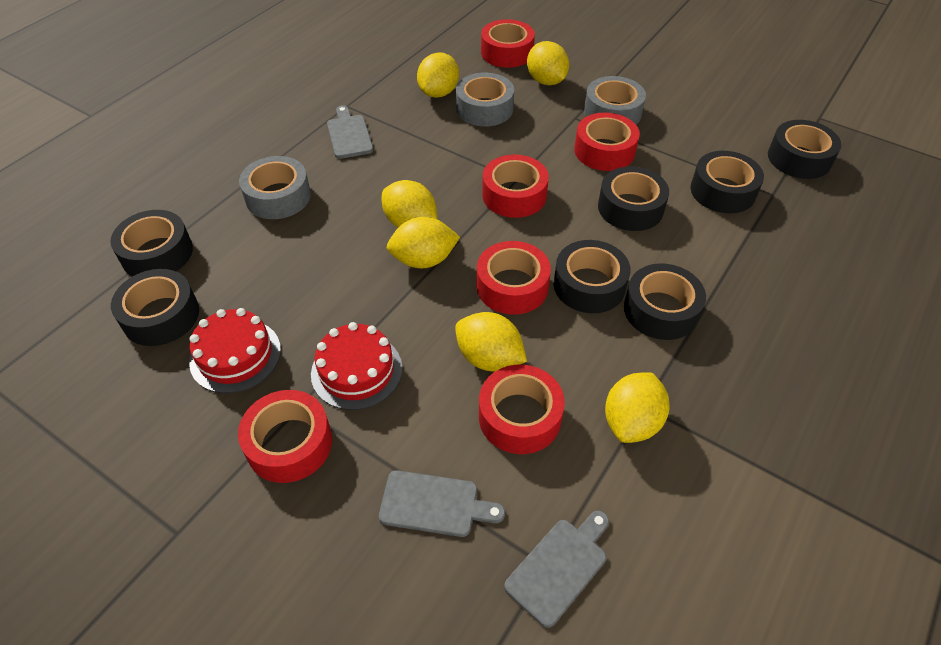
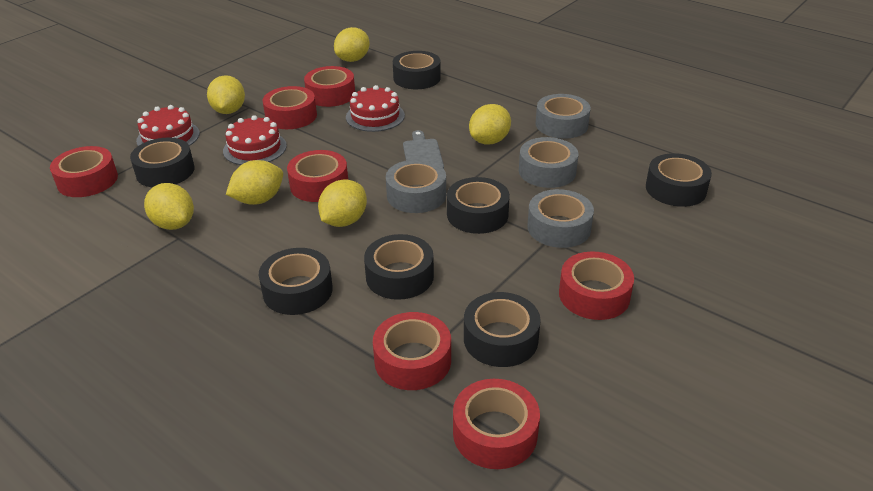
grey cutting board: 3 -> 1
grey tape: 3 -> 4
red cake: 2 -> 3
red tape: 6 -> 7

